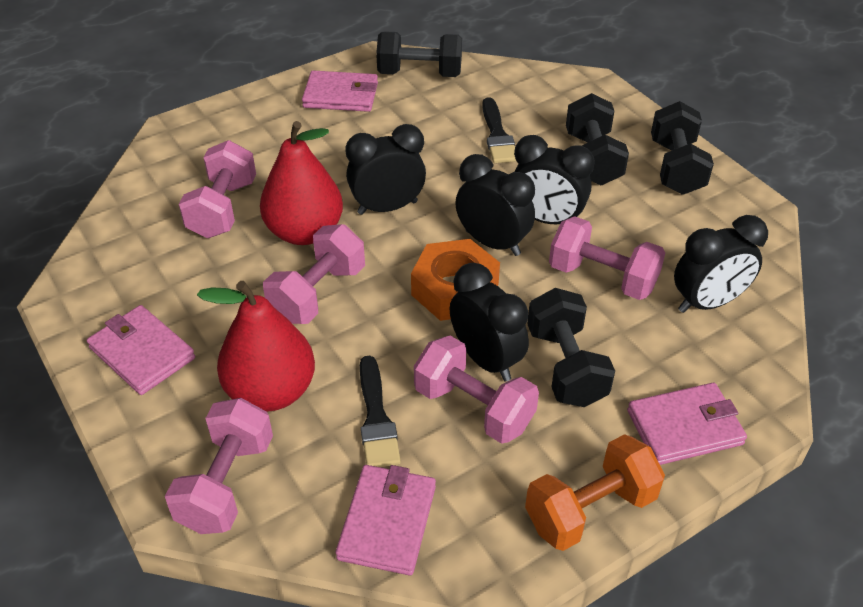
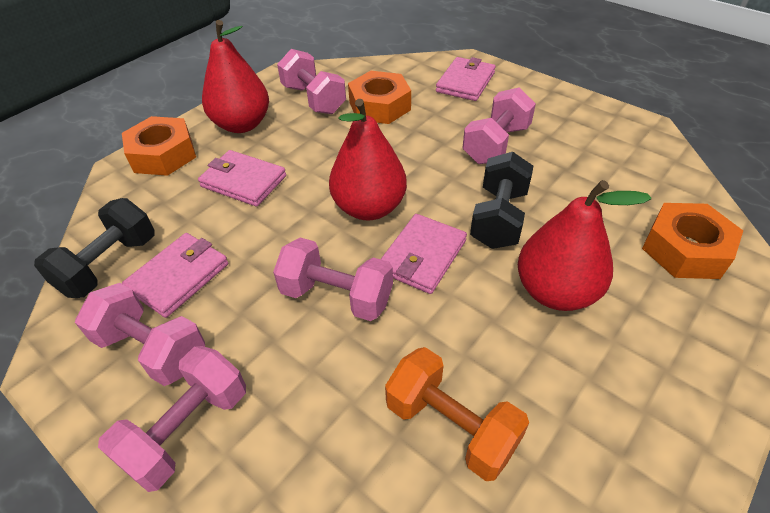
black brush: 2 -> 0
black clock: 5 -> 0
black dumbbell: 4 -> 2
orange nut: 1 -> 3
red pear: 2 -> 3

